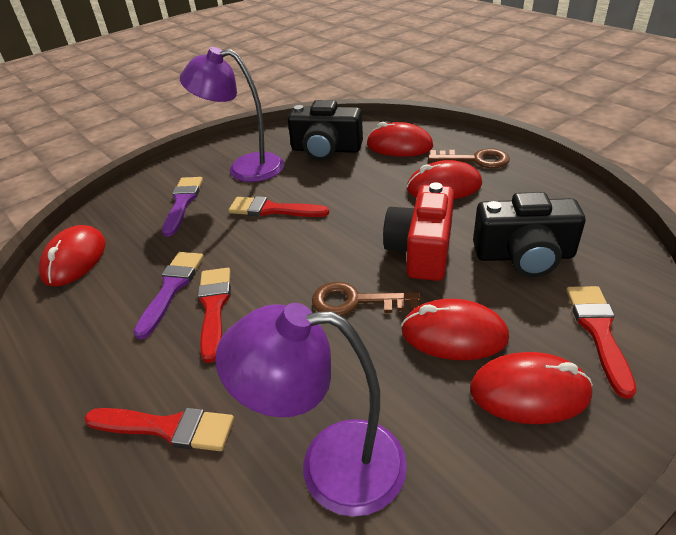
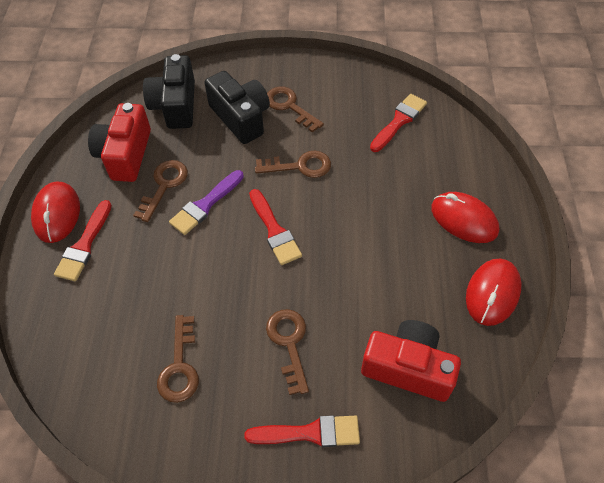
brown key: 2 -> 5
purple brush: 2 -> 1
purple lamp: 2 -> 0
red camera: 1 -> 2
red mouse: 5 -> 3

